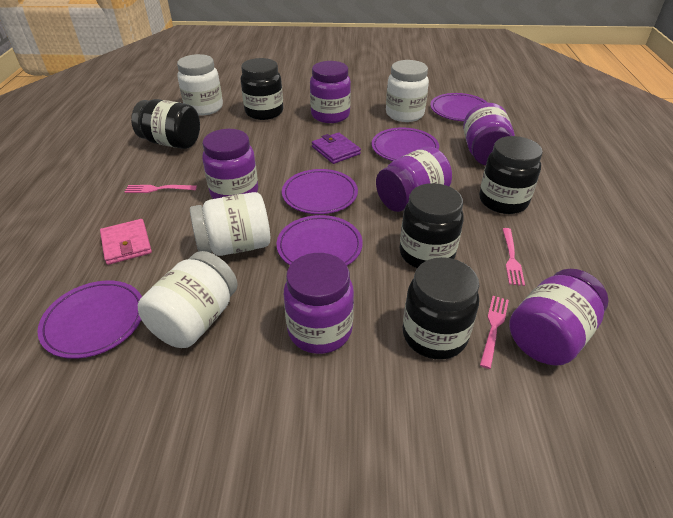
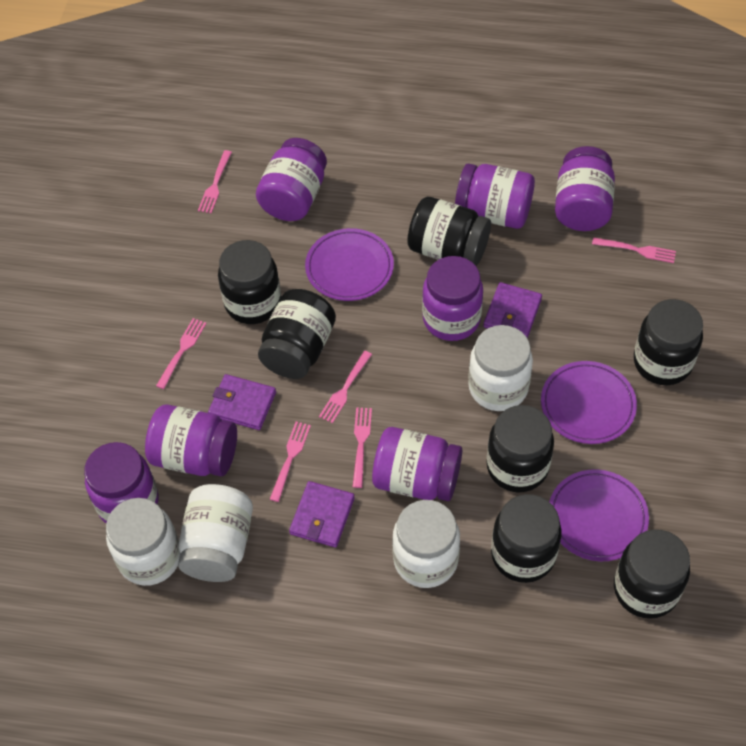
black jar: 5 -> 7
pink fork: 3 -> 6
pink wallet: 1 -> 0
purple jar: 6 -> 7
purple plate: 5 -> 3
purple wallet: 1 -> 3

